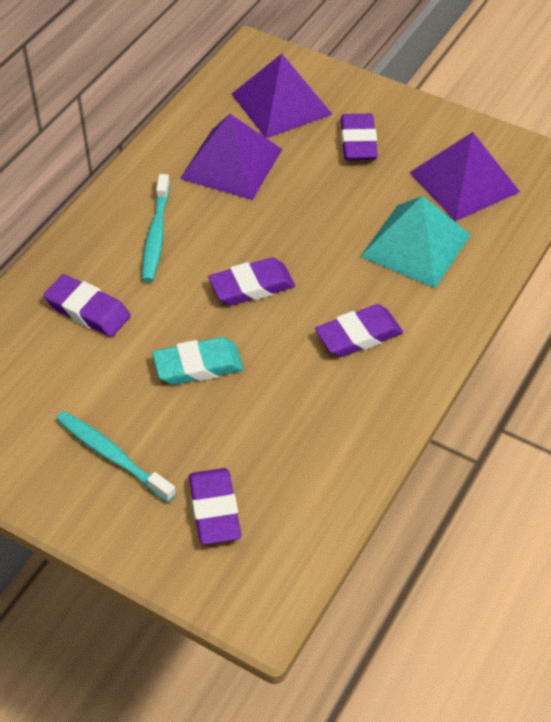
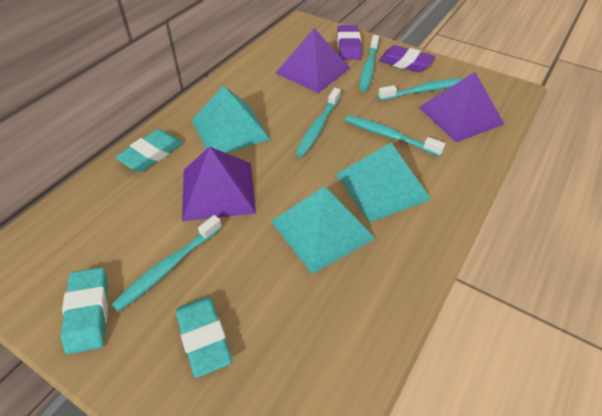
purple eraser: 5 -> 2
turquoise eraser: 1 -> 3
turquoise pyramid: 1 -> 3
turquoise toothbrush: 2 -> 5

